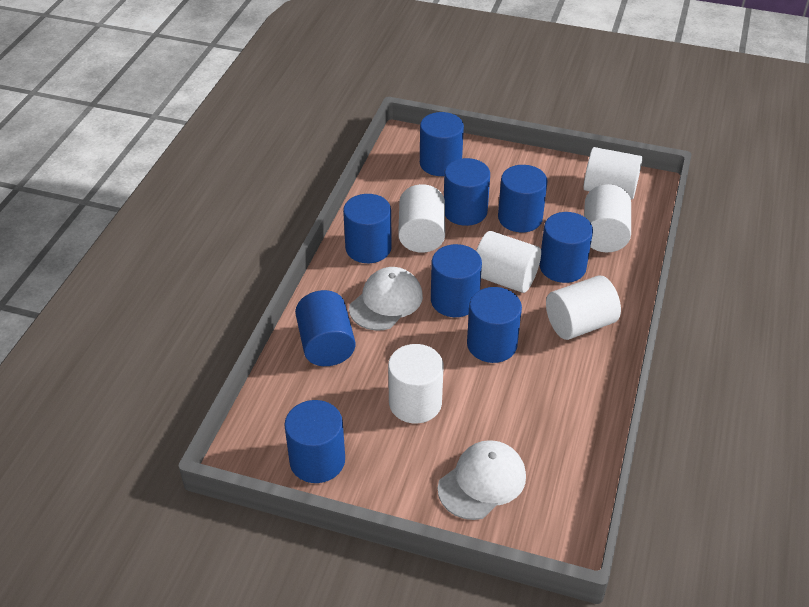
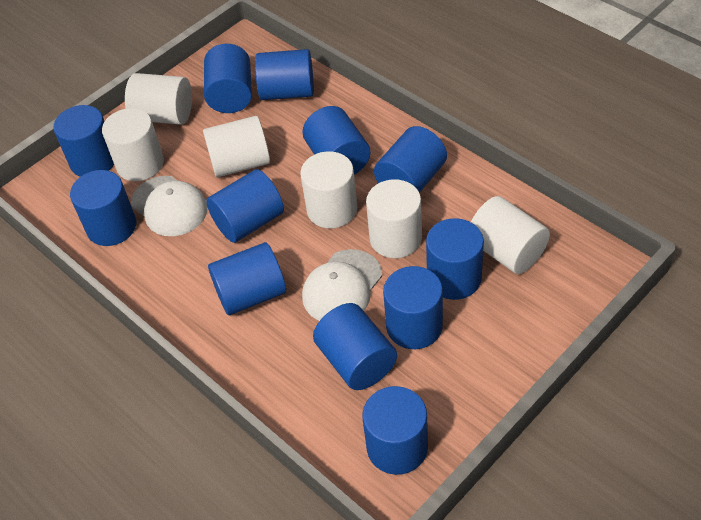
blue cylinder: 9 -> 12

